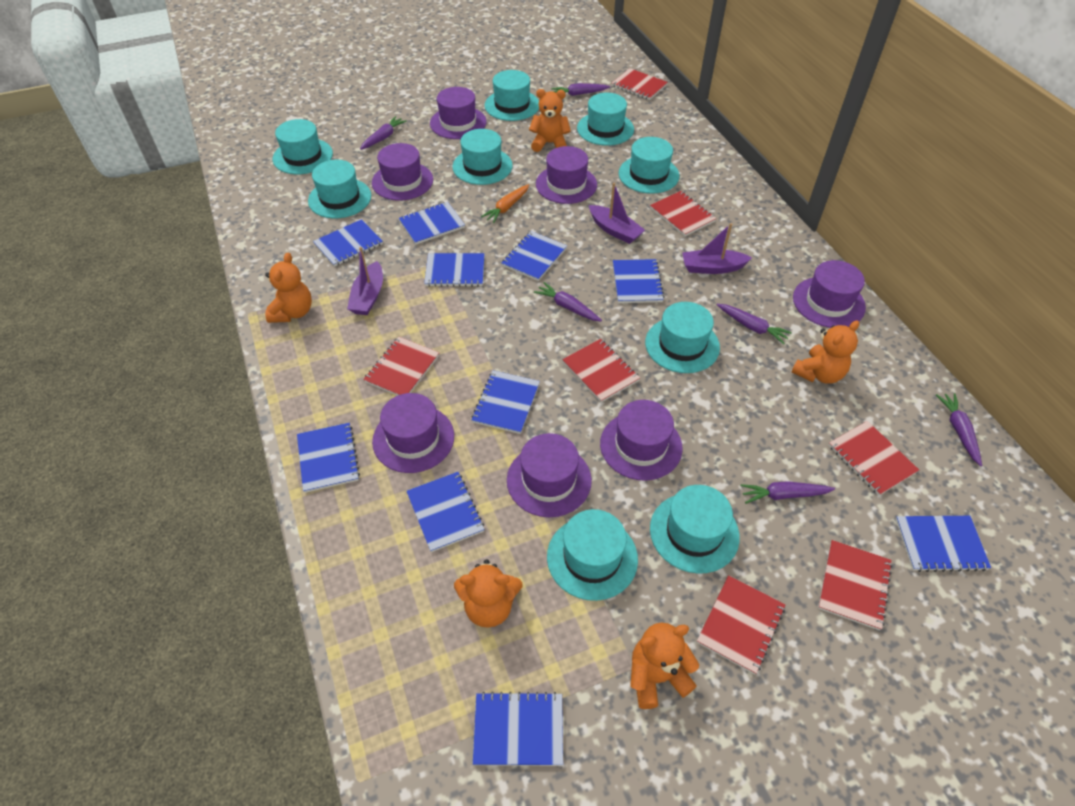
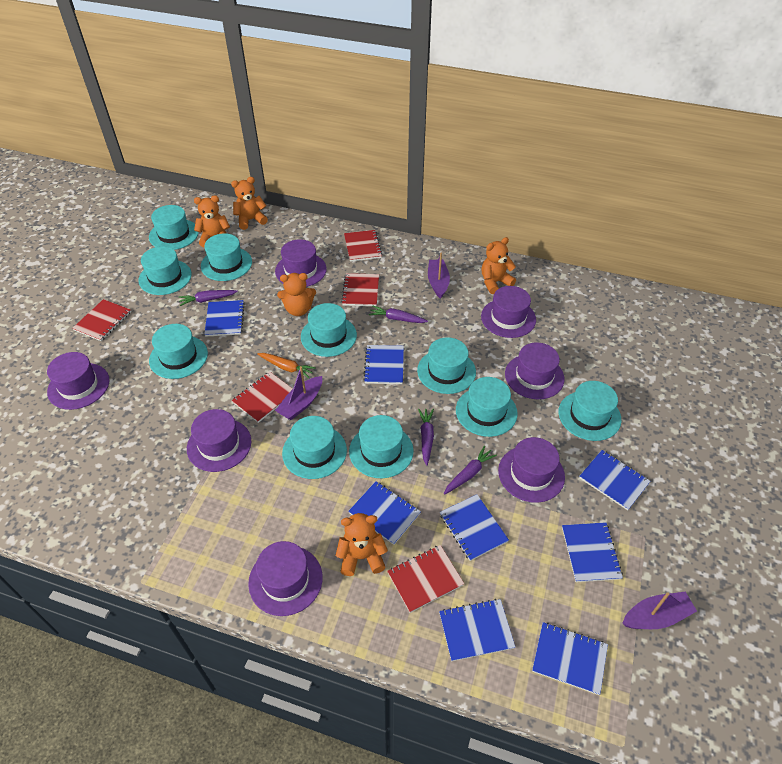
blue notebook: 10 -> 8
purple carrot: 6 -> 4
red notebook: 7 -> 5
turquoise hat: 9 -> 10

